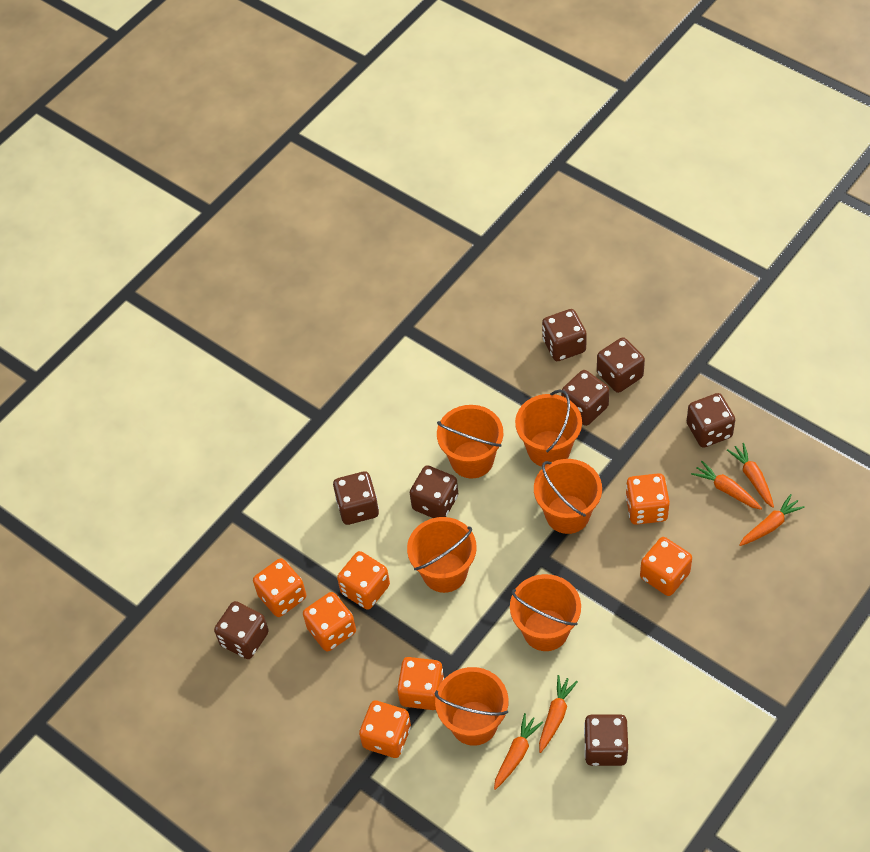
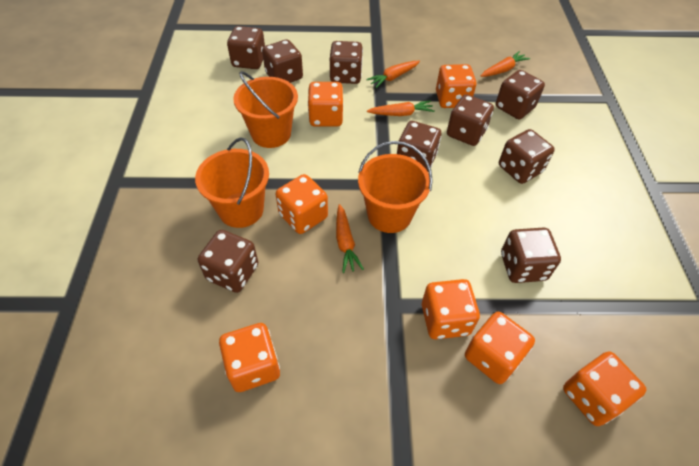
brown dice: 8 -> 9
orange bucket: 6 -> 3
orange carrot: 5 -> 4

